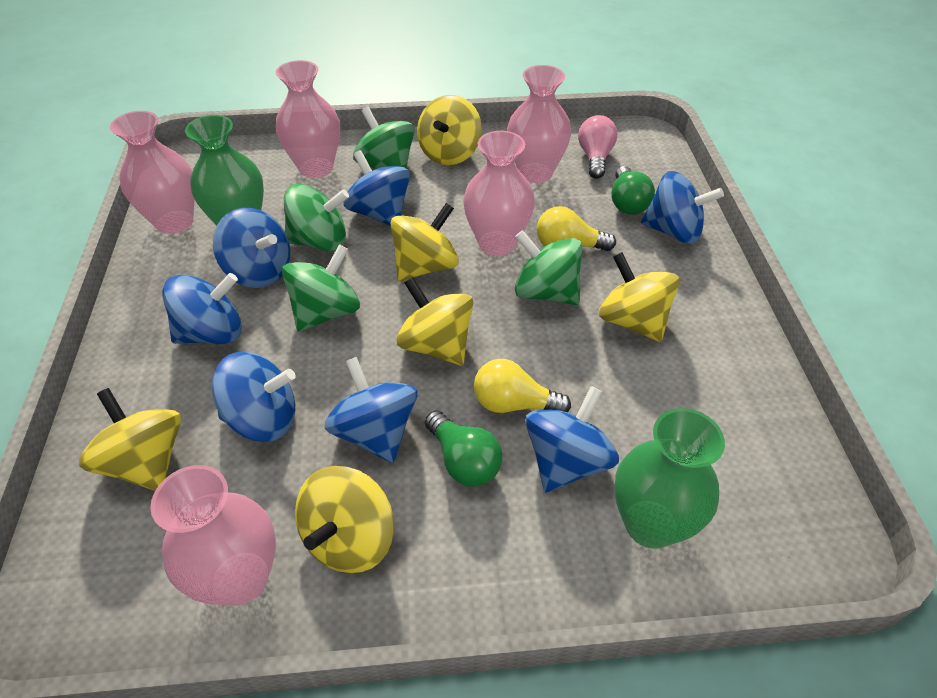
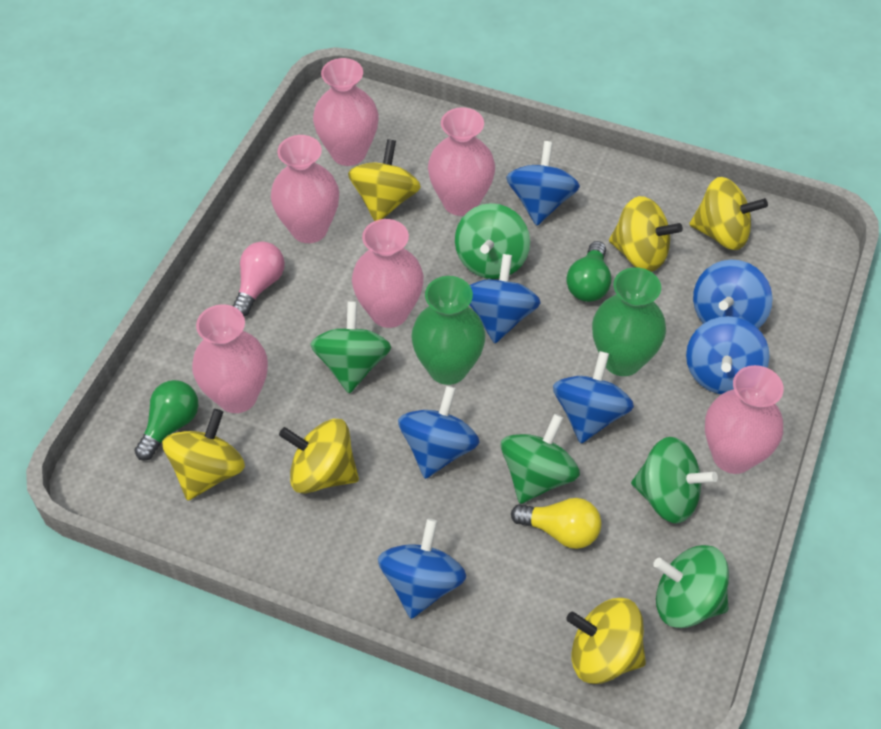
green spinning top: 4 -> 5
pink vase: 5 -> 6
yellow light bulb: 2 -> 1

